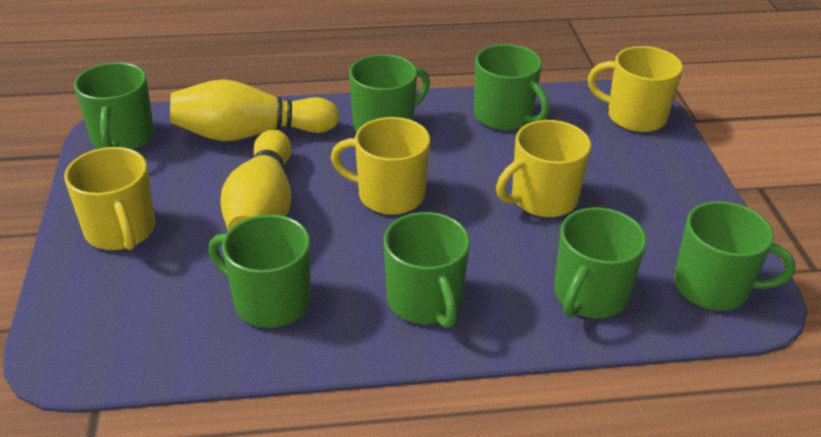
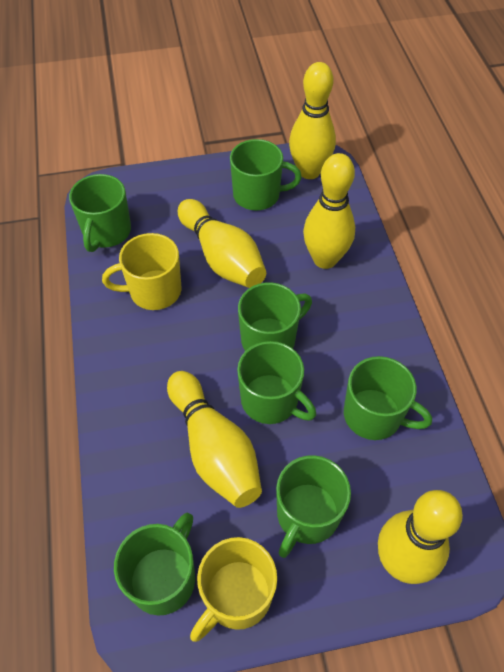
yellow bowling pin: 2 -> 5
yellow mug: 4 -> 2

